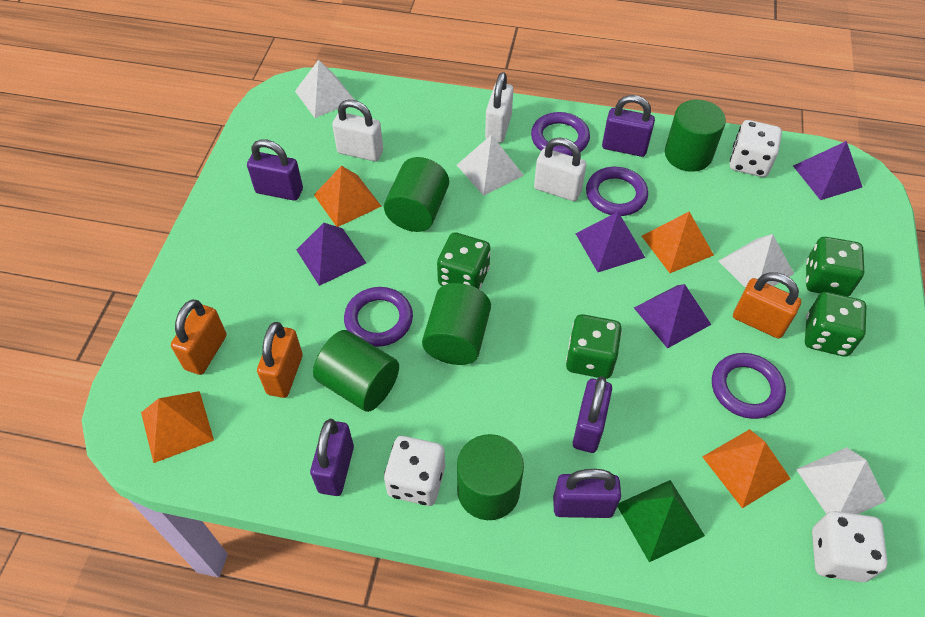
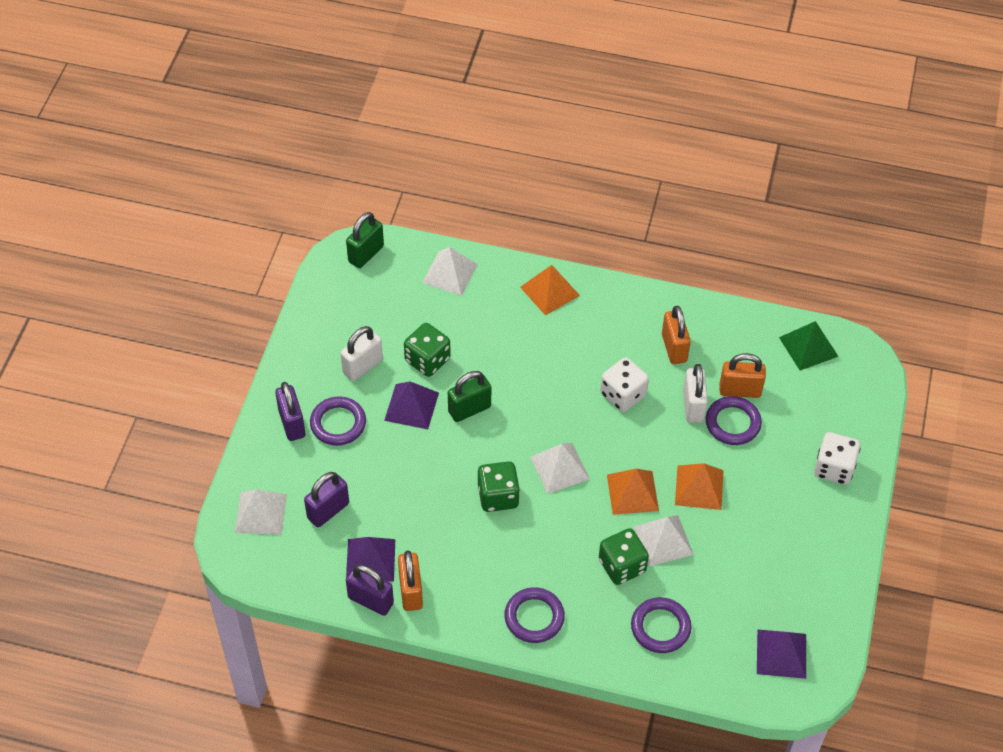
green cylinder: 5 -> 0
green dice: 4 -> 3
green padlock: 0 -> 2
orange pyramid: 4 -> 3
purple padlock: 5 -> 3
purple pyramid: 4 -> 3
white dice: 3 -> 2
white padlock: 3 -> 2

